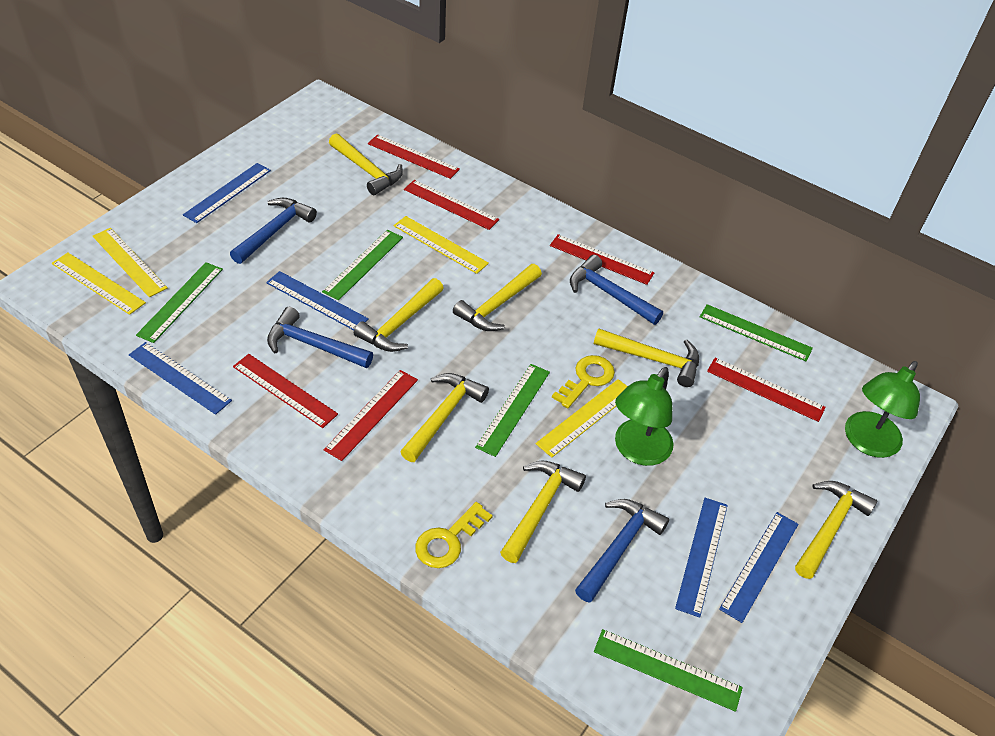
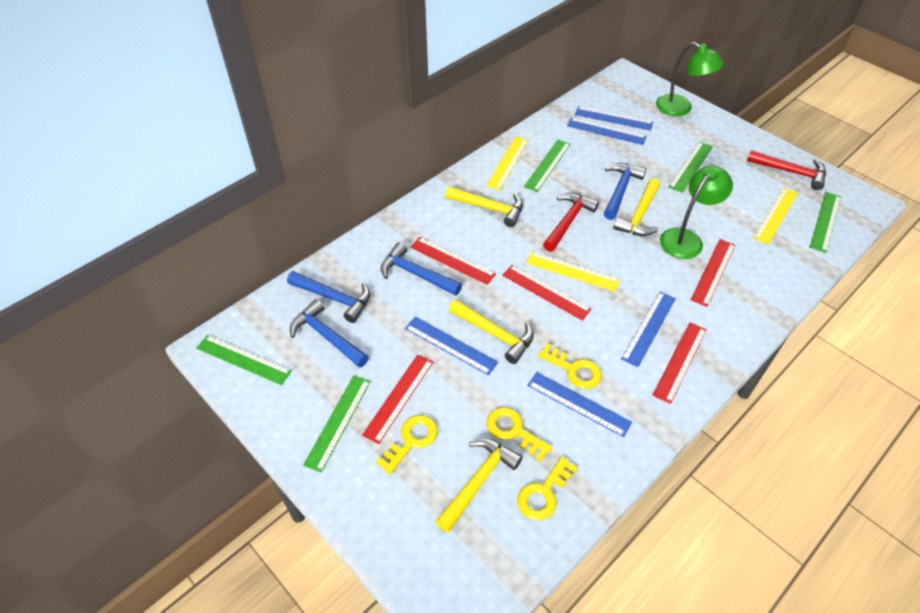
red hammer: 0 -> 2
red ruler: 6 -> 5
yellow hammer: 7 -> 4
yellow key: 2 -> 4
yellow ruler: 4 -> 3

